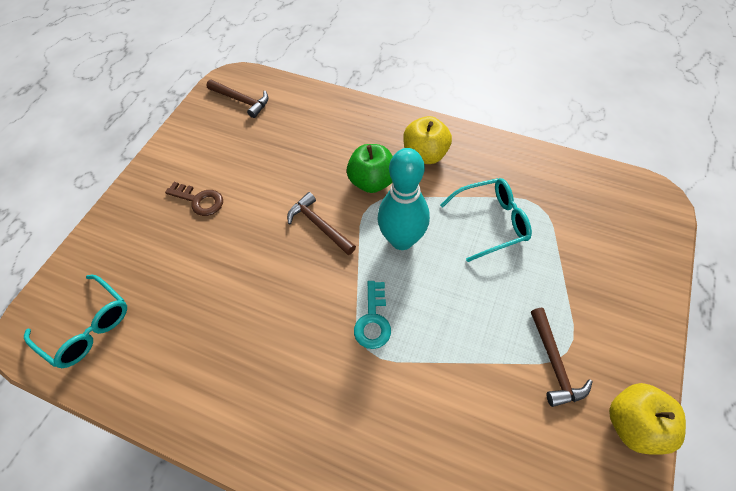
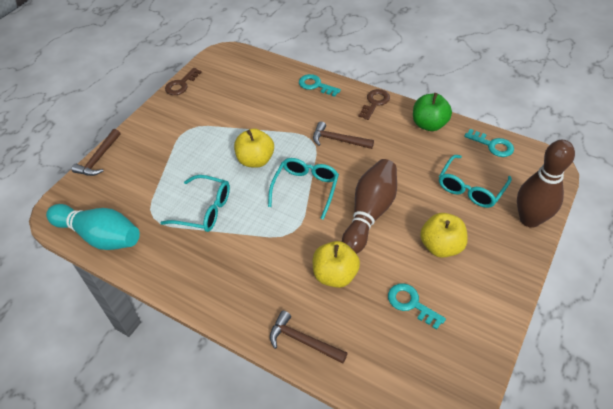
brown bowling pin: 0 -> 2
brown key: 1 -> 2
turquoise glasses: 2 -> 3
turquoise key: 1 -> 3
yellow apple: 2 -> 3

